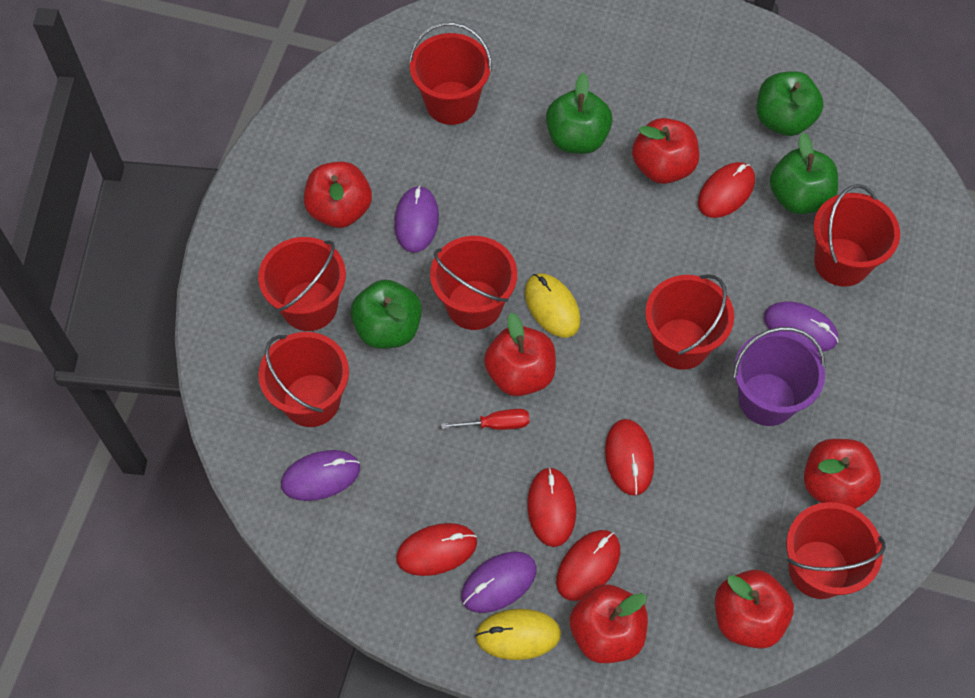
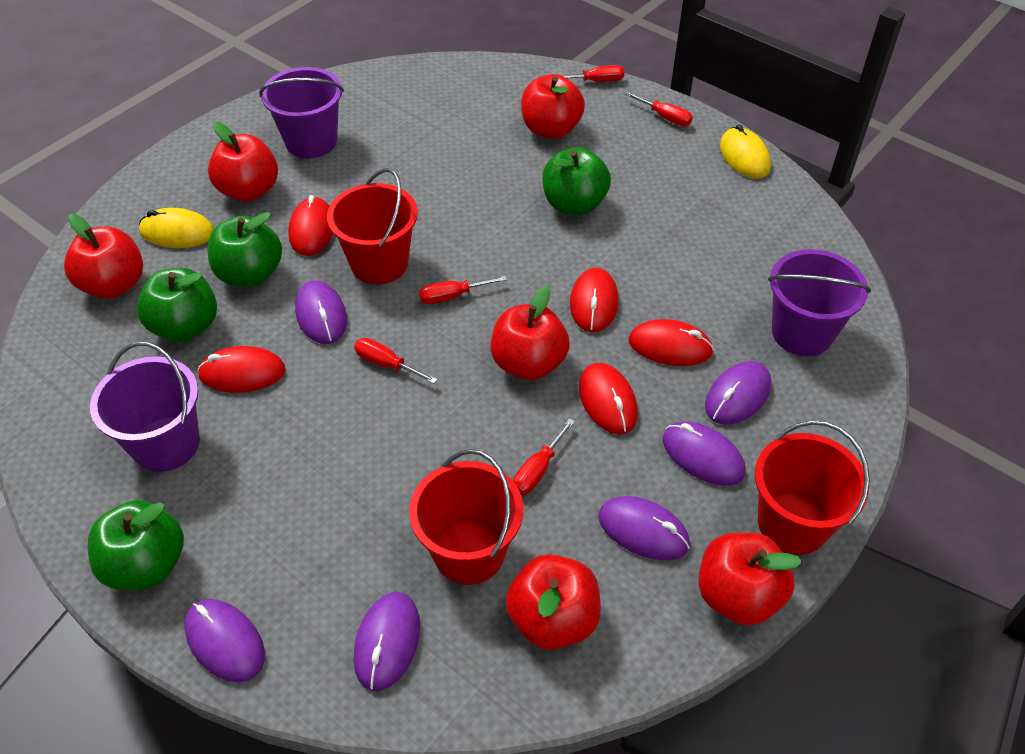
purple bucket: 1 -> 3
purple mouse: 4 -> 6
red bucket: 7 -> 3
red screwdriver: 1 -> 5

